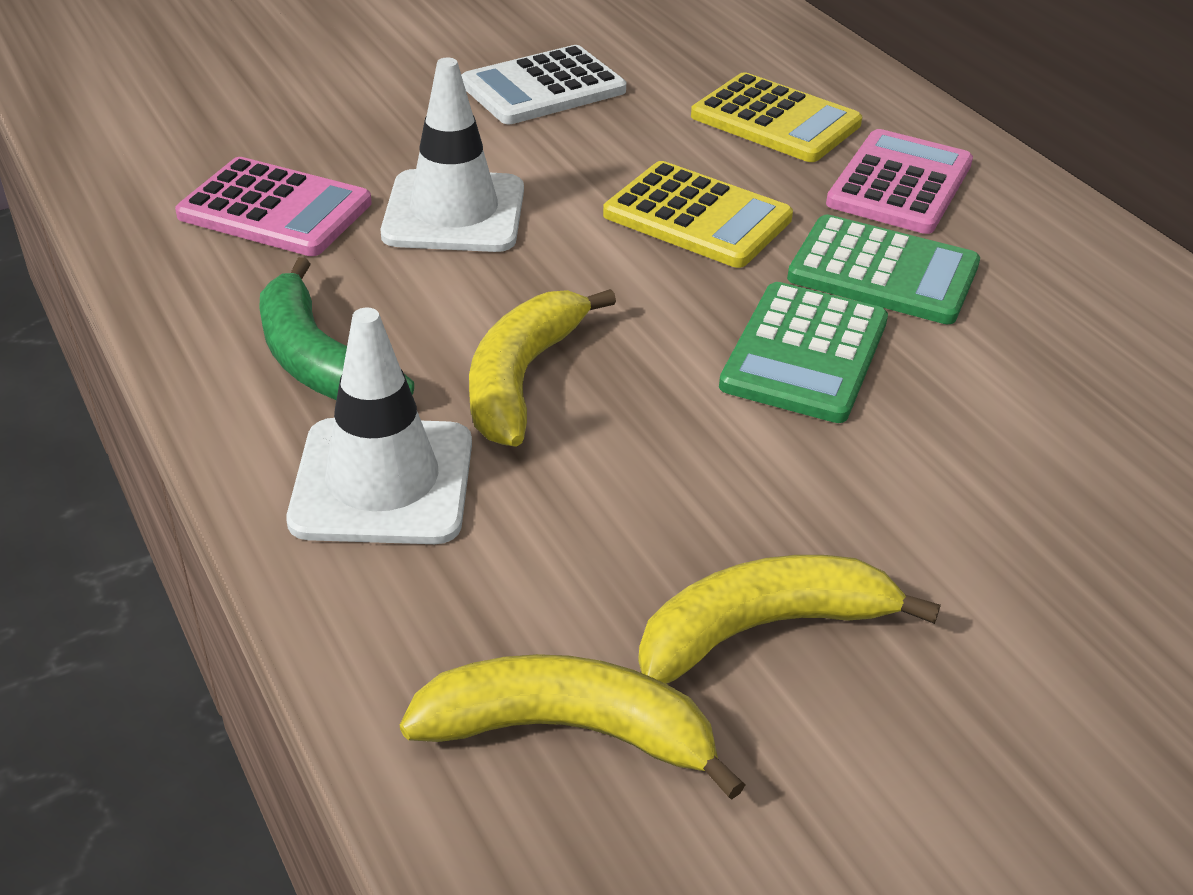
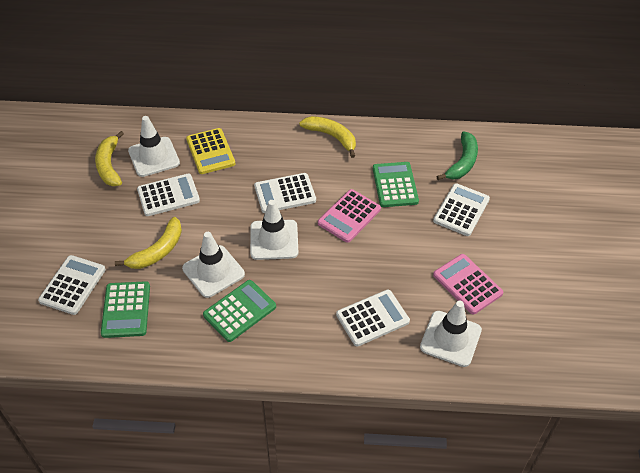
green calculator: 2 -> 3
white calculator: 1 -> 5
white traffic cone: 2 -> 4
yellow calculator: 2 -> 1

